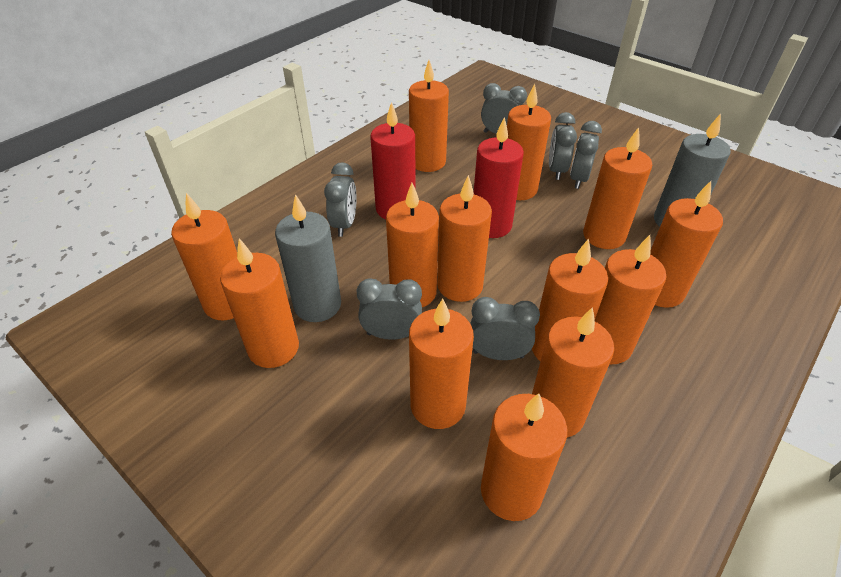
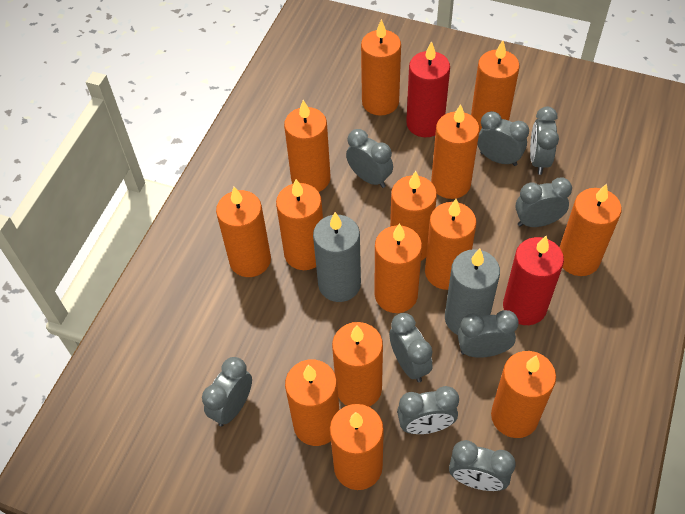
grey clock: 6 -> 9
orange candle: 13 -> 14

